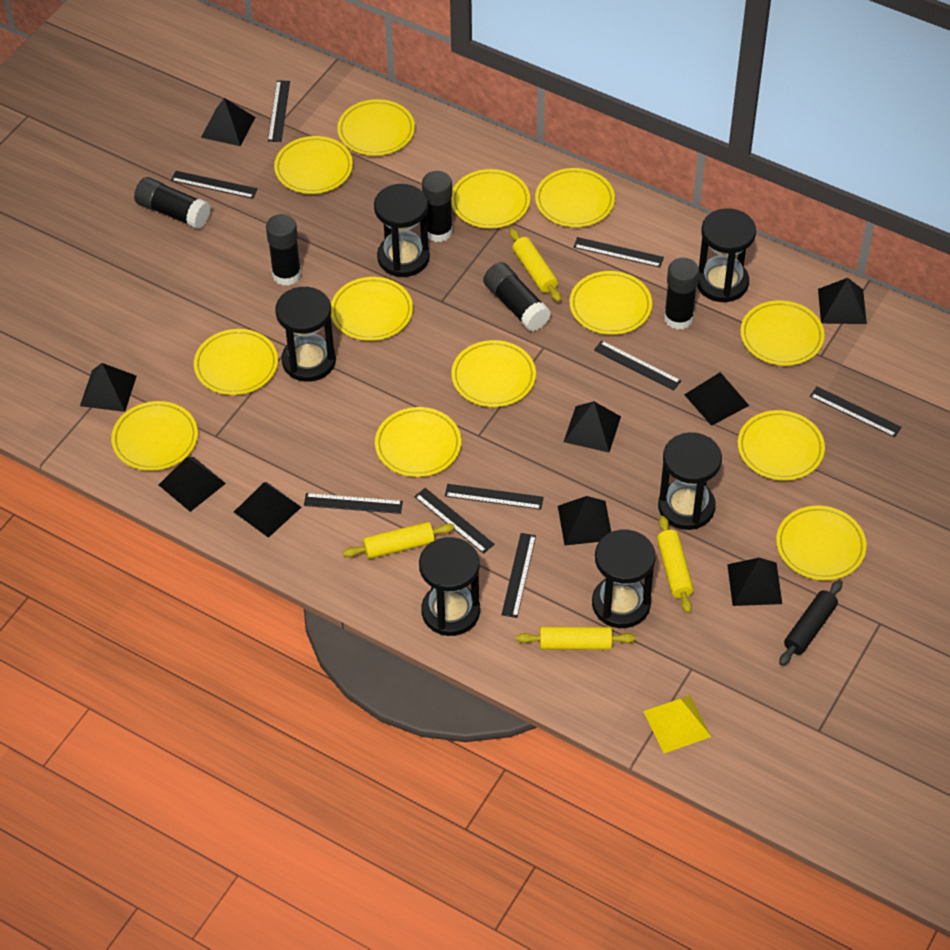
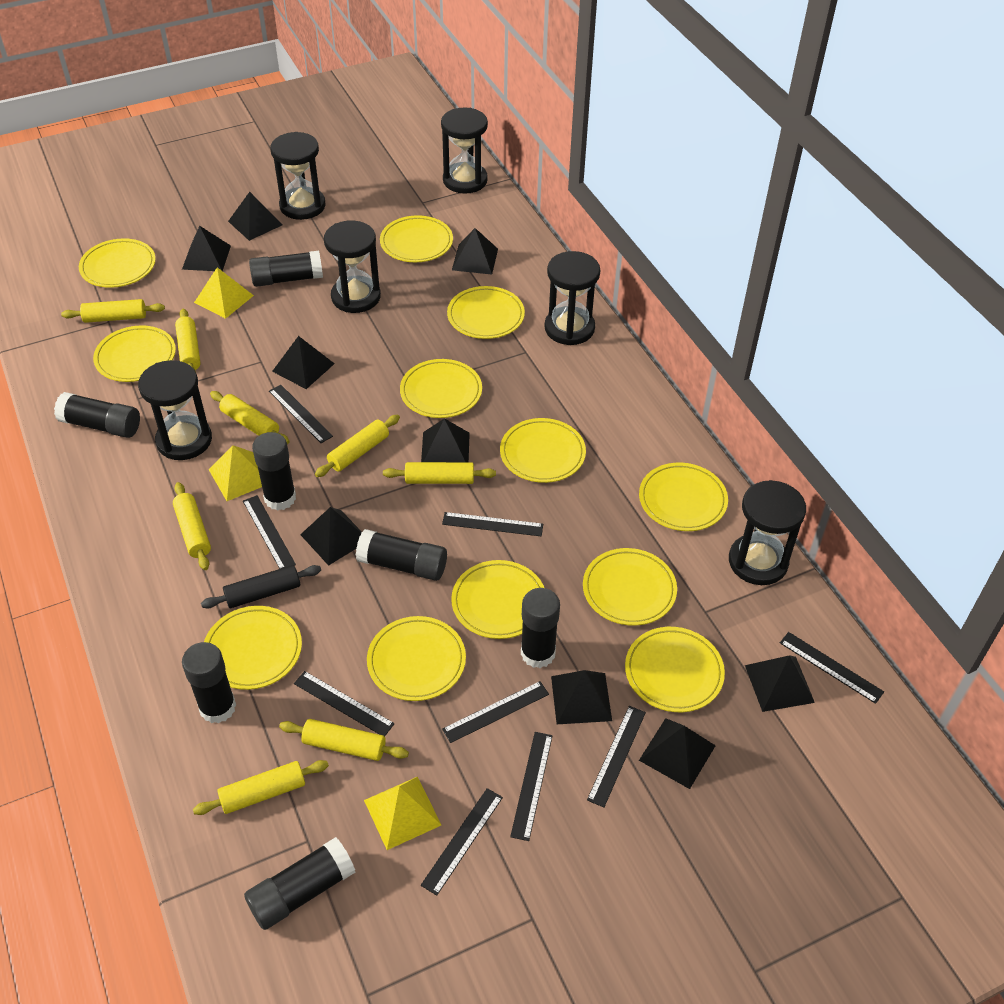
black glue stick: 5 -> 7
yellow plate: 13 -> 12
yellow pyramid: 1 -> 3
yellow rolling pin: 4 -> 8

